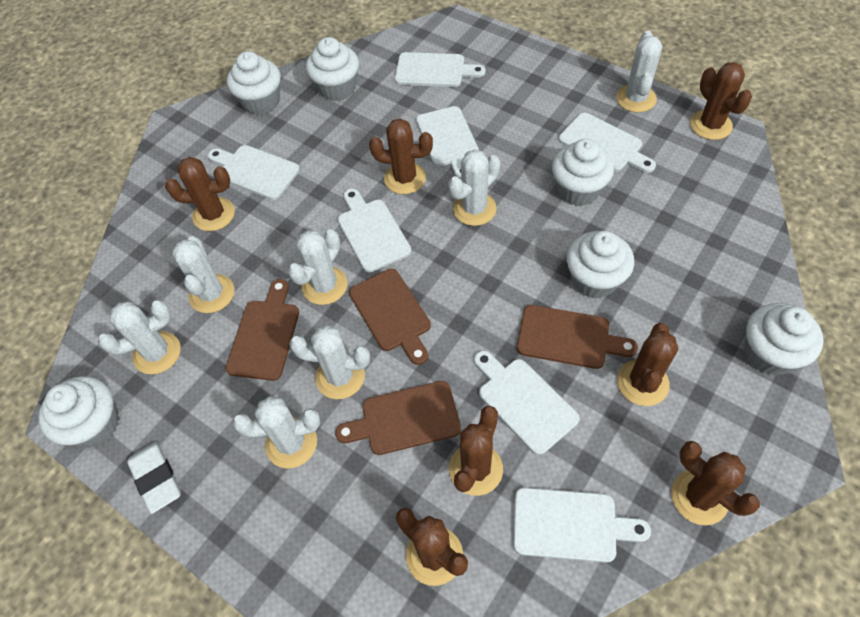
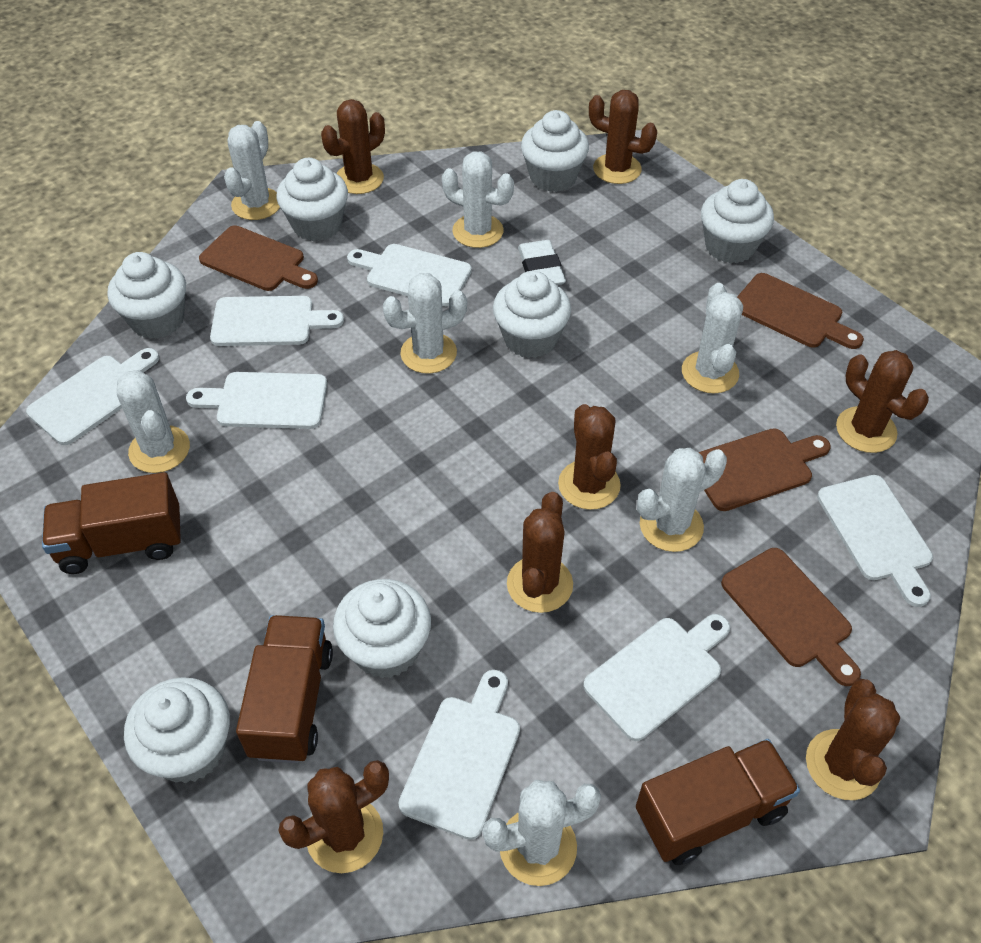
brown truck: 0 -> 3
white cupcake: 6 -> 7

